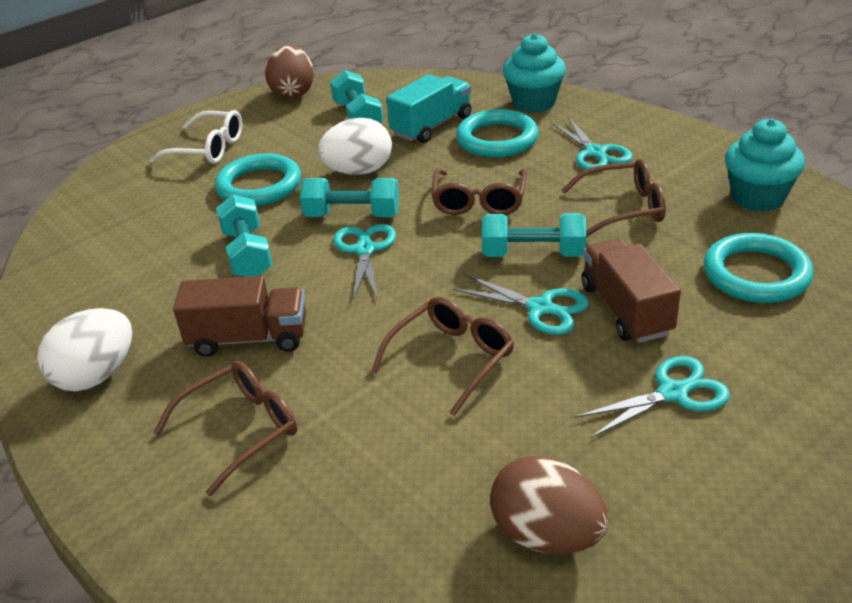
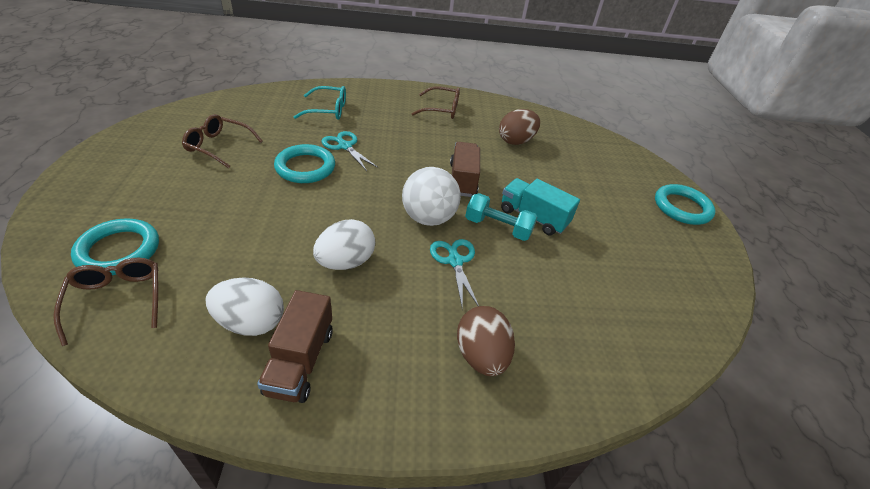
brown glasses: 4 -> 3
turquoise cupcake: 2 -> 0
turquoise dumbbell: 4 -> 1
turquoise glasses: 0 -> 1
turquoise scissors: 4 -> 2
white ball: 0 -> 1
white glasses: 1 -> 0

